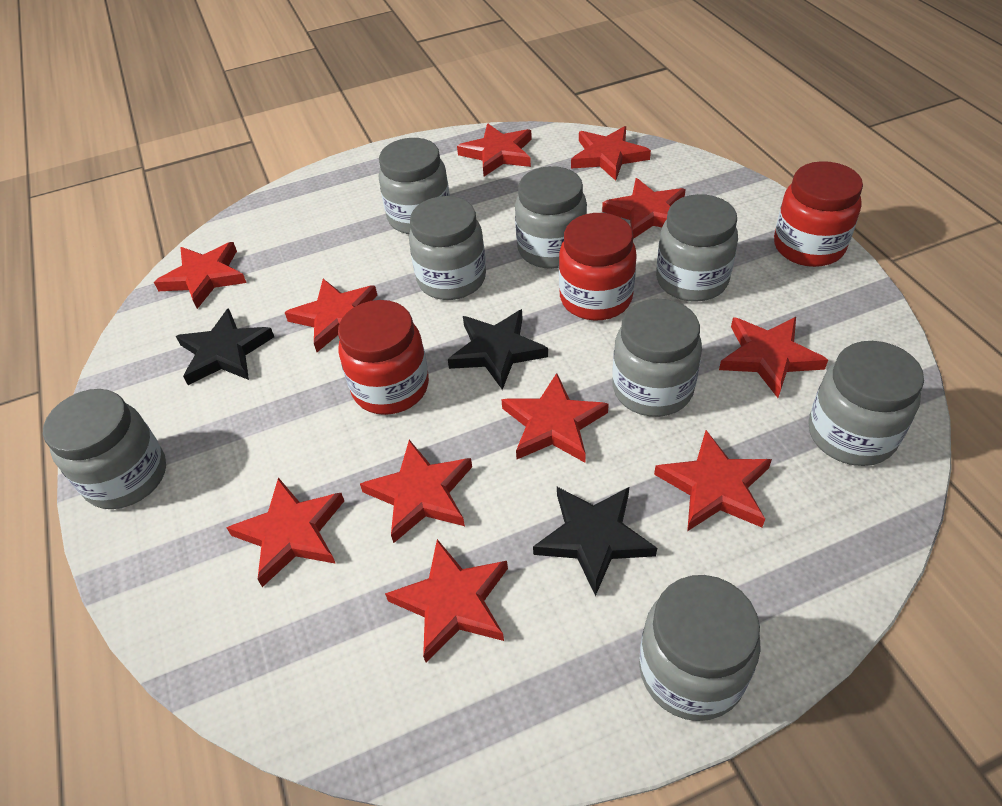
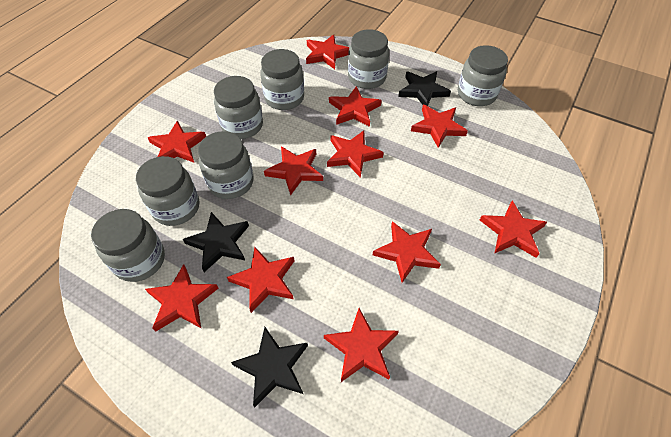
grey jar: 8 -> 7
red jar: 3 -> 0

